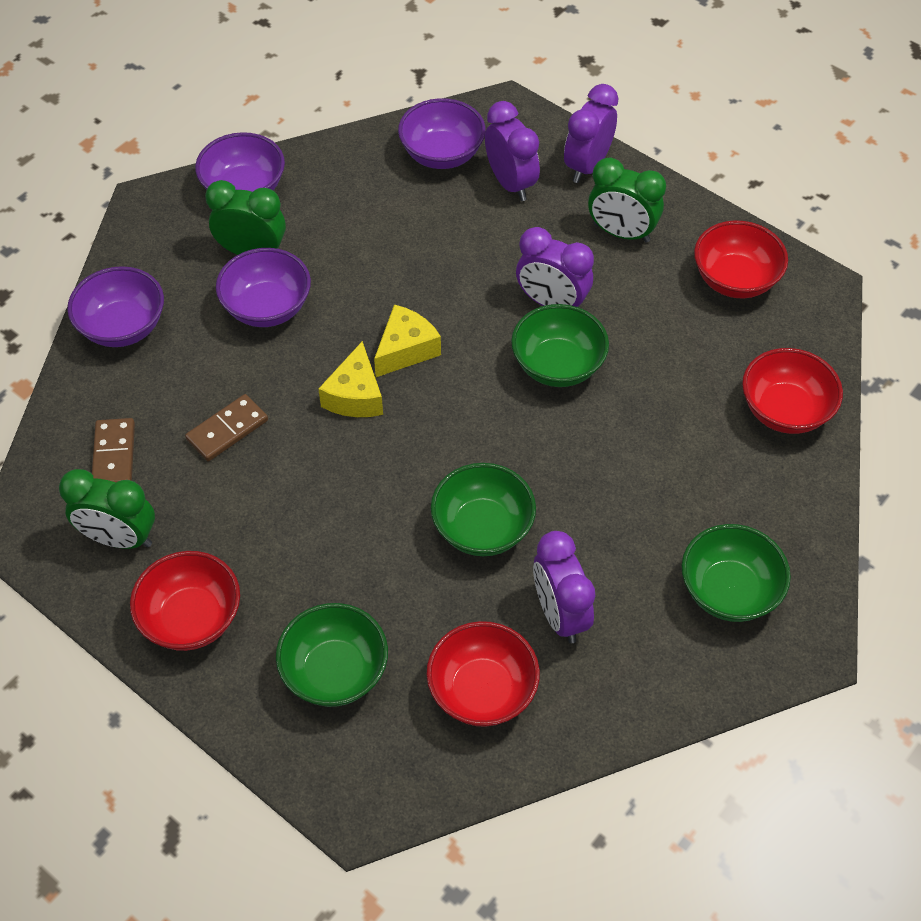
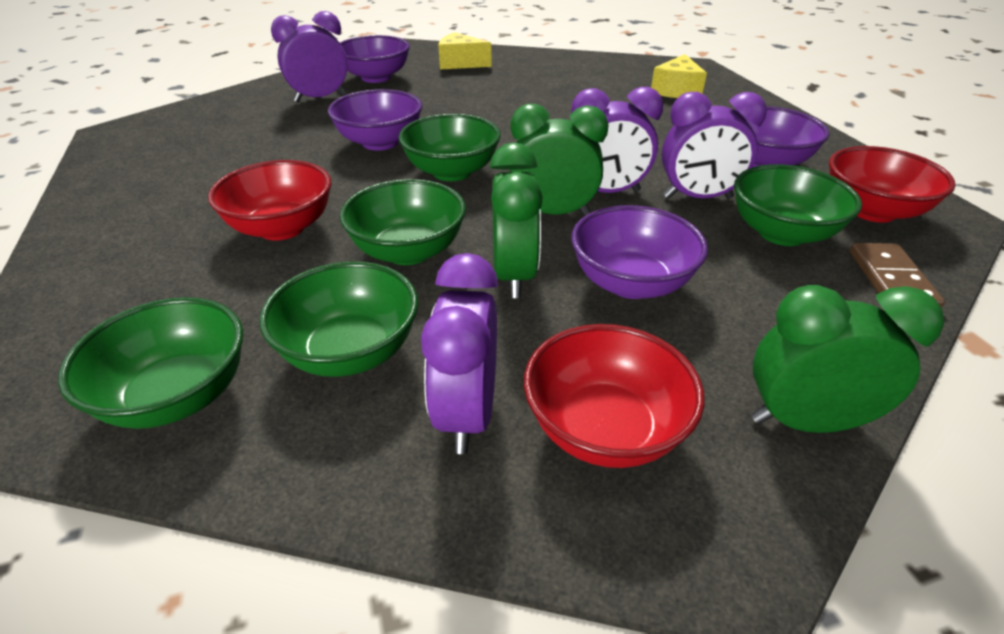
brown domino: 2 -> 1
green bowl: 4 -> 5
red bowl: 4 -> 3

